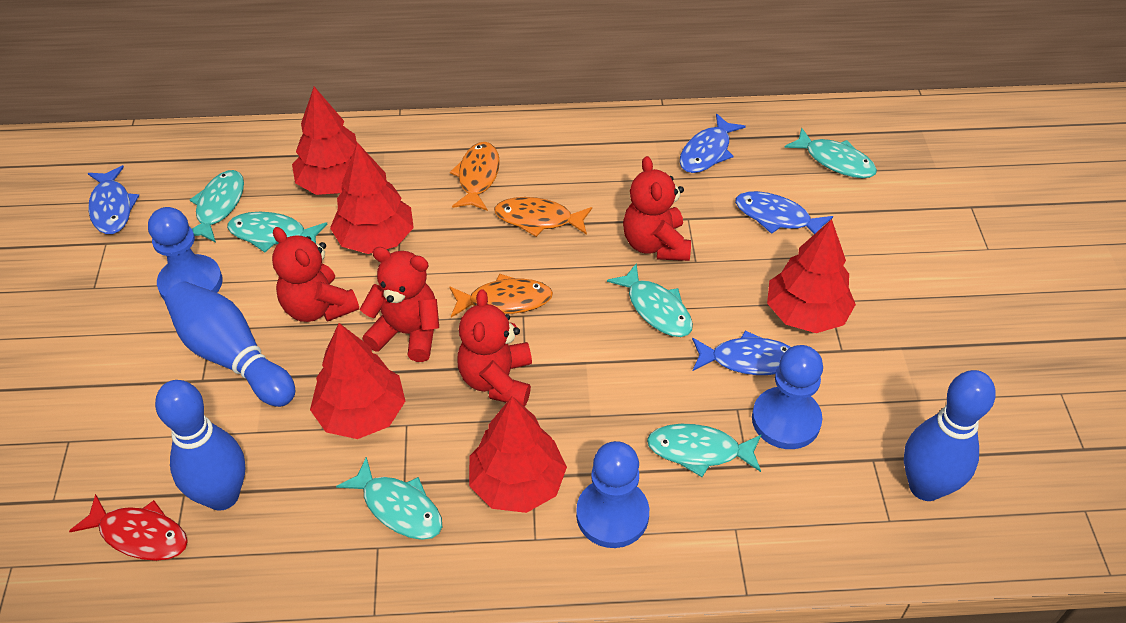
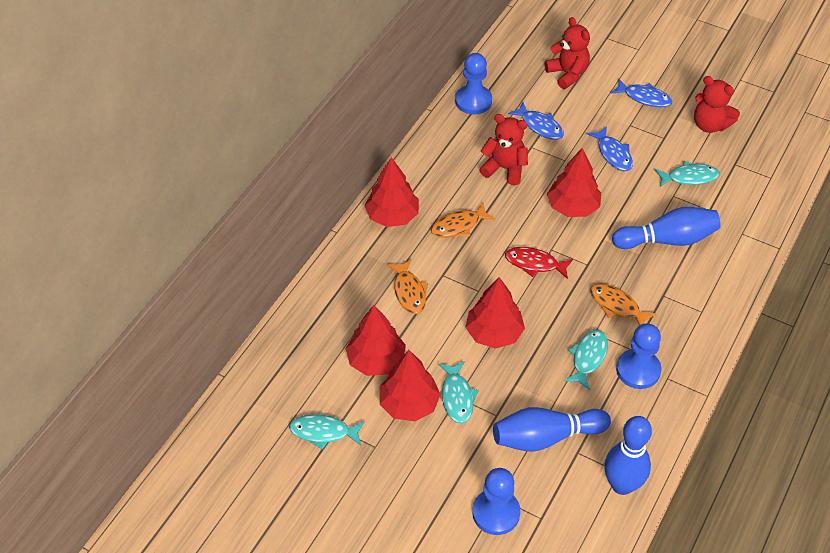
blue fish: 4 -> 3
red teddy bear: 4 -> 3
turquoise fish: 6 -> 4

